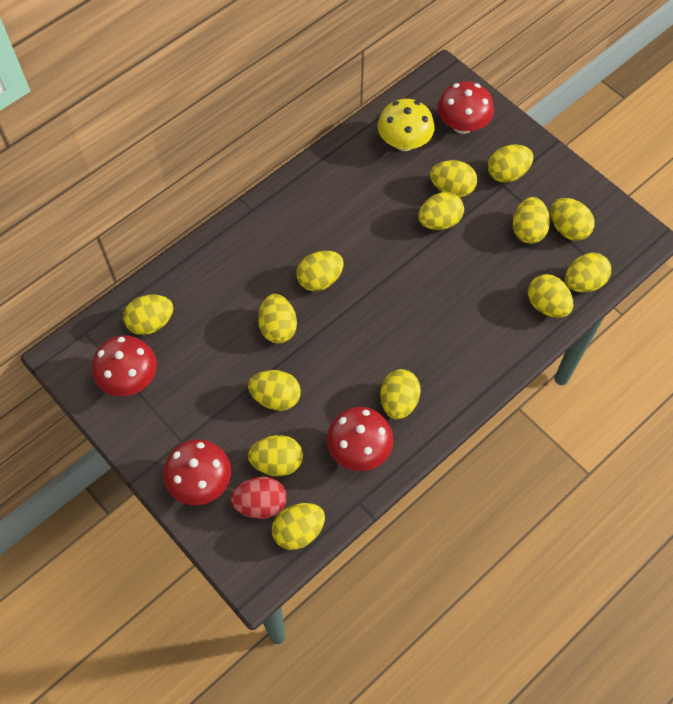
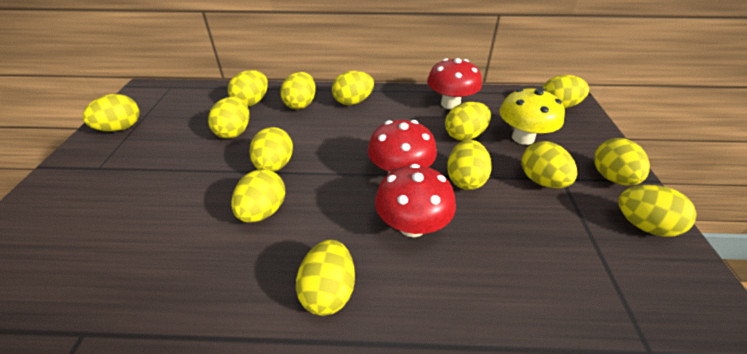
red egg: 1 -> 0
red mushroom: 4 -> 3

